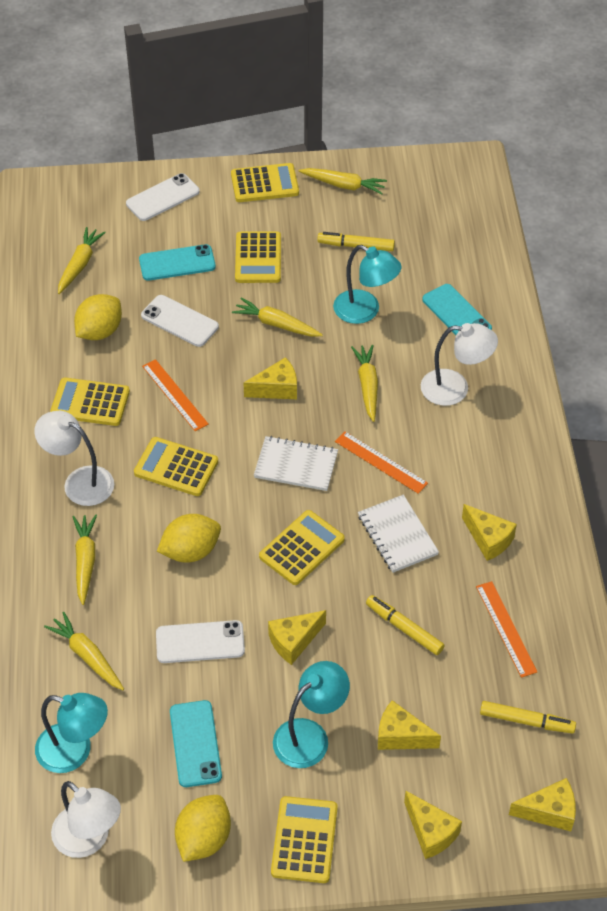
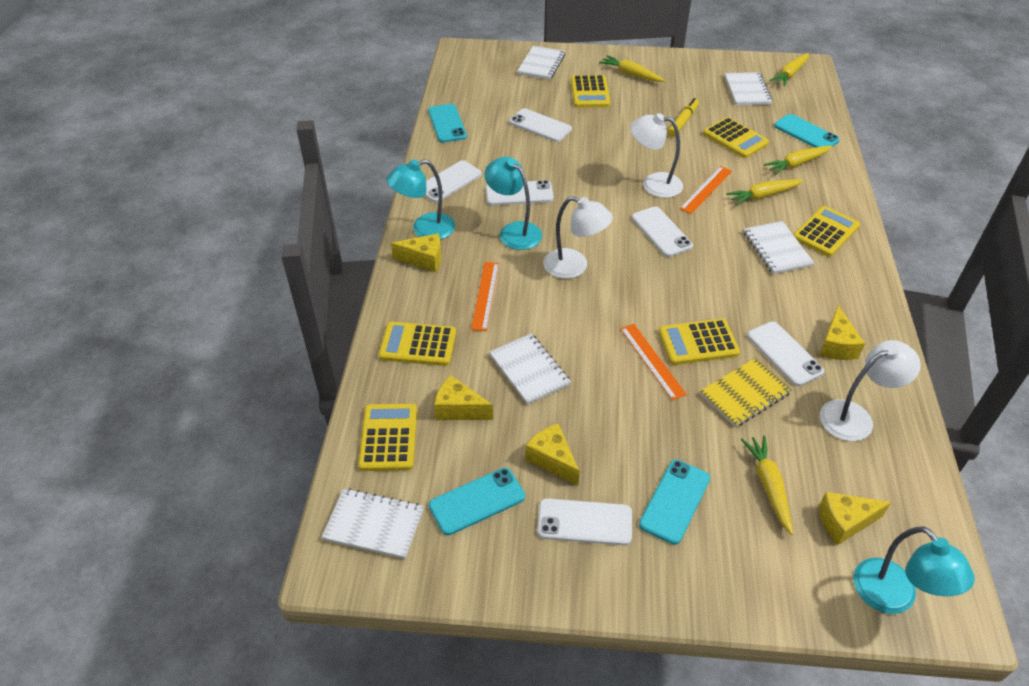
turquoise phone: 3 -> 4
white notebook: 2 -> 5
white phone: 3 -> 6
yellow carrot: 6 -> 5
yellow cheese: 6 -> 5
yellow lemon: 3 -> 0
yellow marker: 3 -> 1
yellow notebook: 0 -> 1

